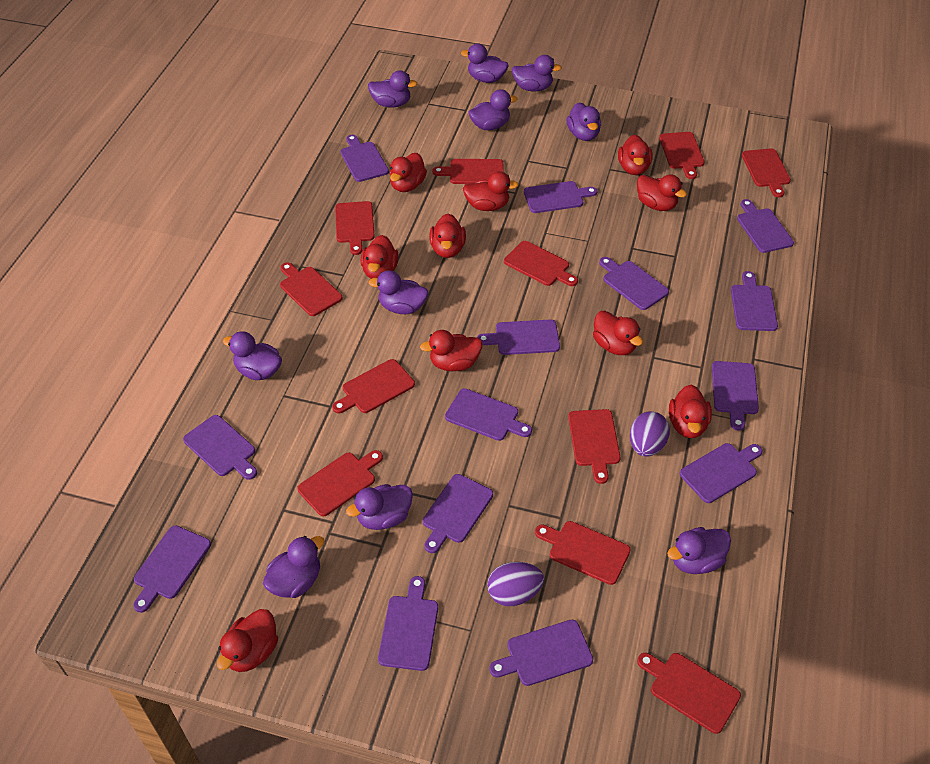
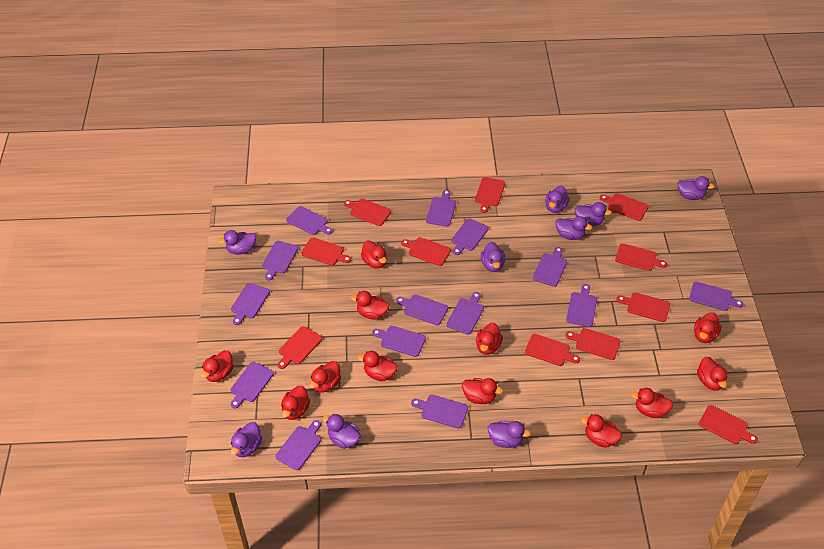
purple duck: 10 -> 9
purple egg: 2 -> 0
red duck: 10 -> 12

